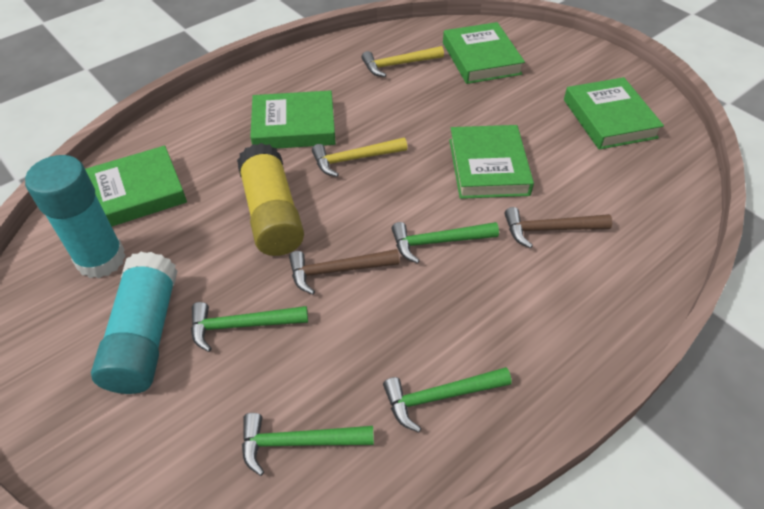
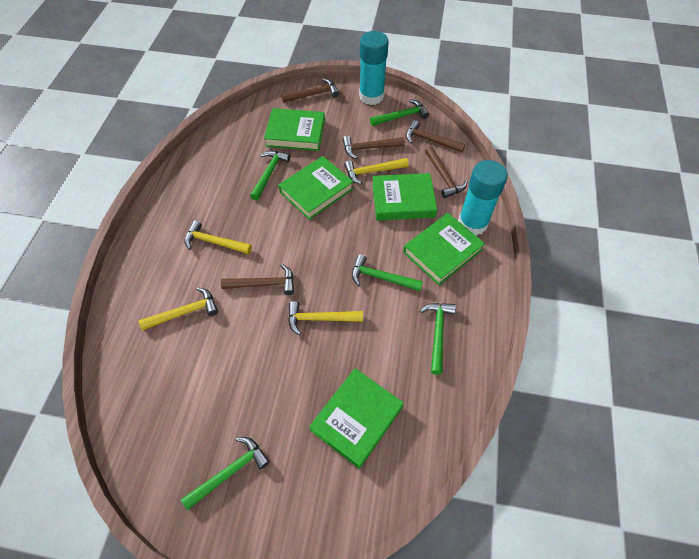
brown hammer: 2 -> 5
green hammer: 4 -> 5
yellow glue stick: 1 -> 0
yellow hammer: 2 -> 4

